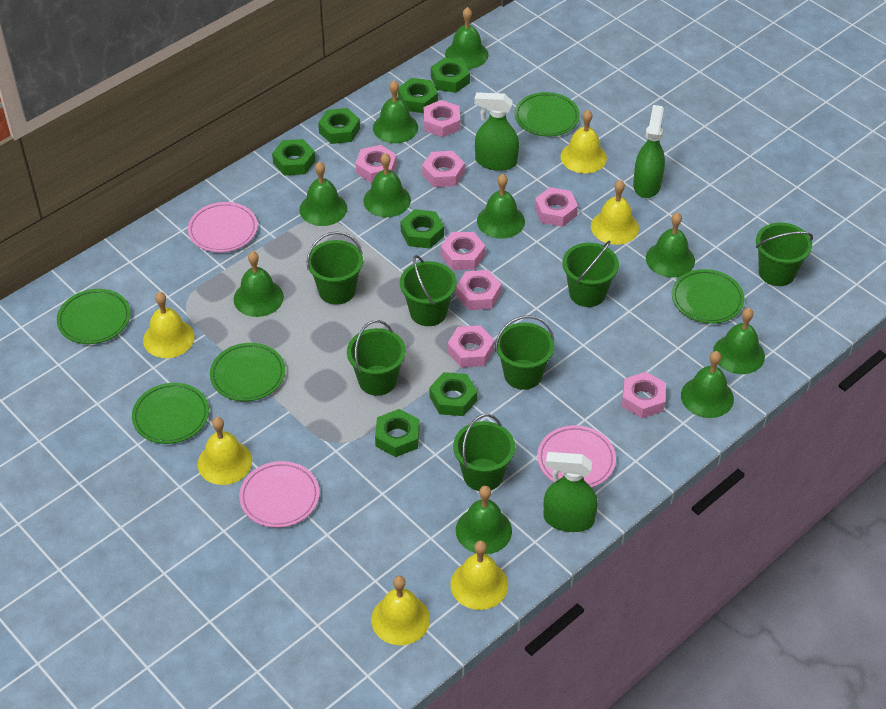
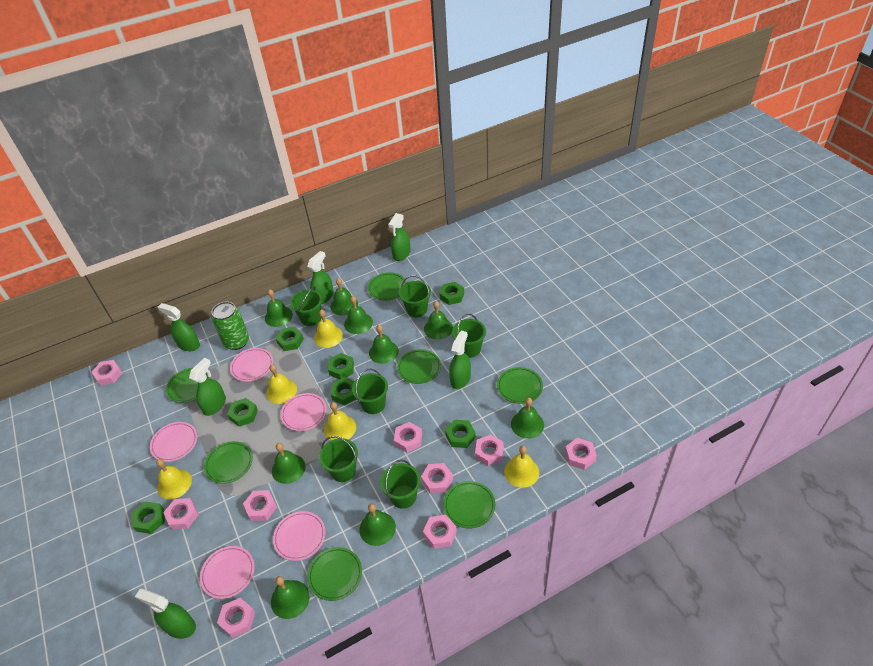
green bell: 10 -> 9
green bucket: 7 -> 6
green can: 0 -> 1
green plate: 5 -> 7
green spray bottle: 3 -> 6
pink nut: 8 -> 9
pink plate: 3 -> 5
yellow bell: 6 -> 5

